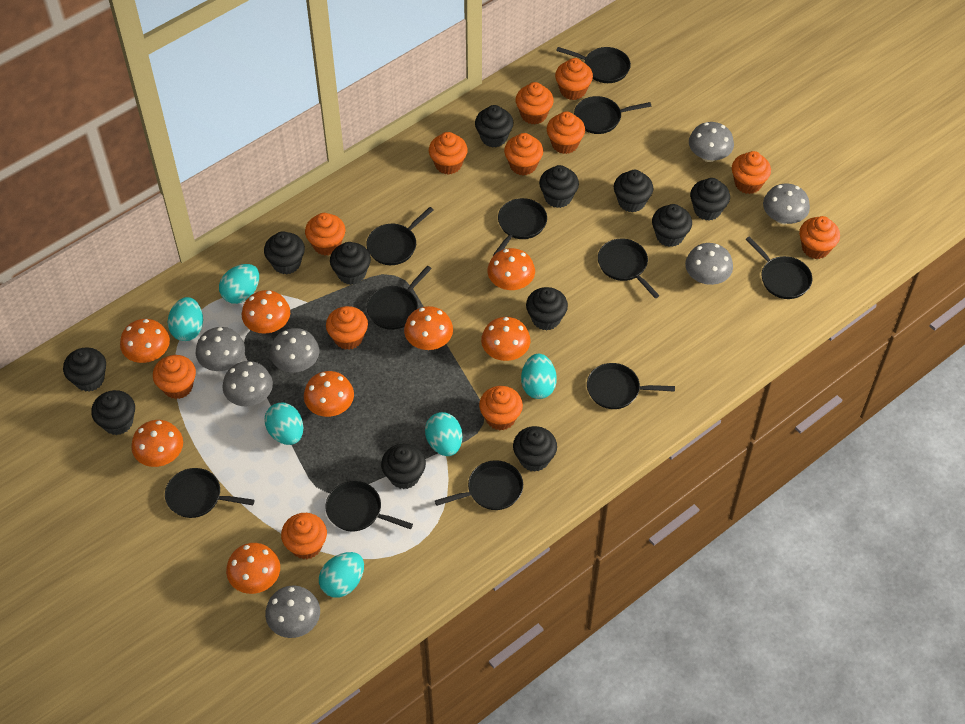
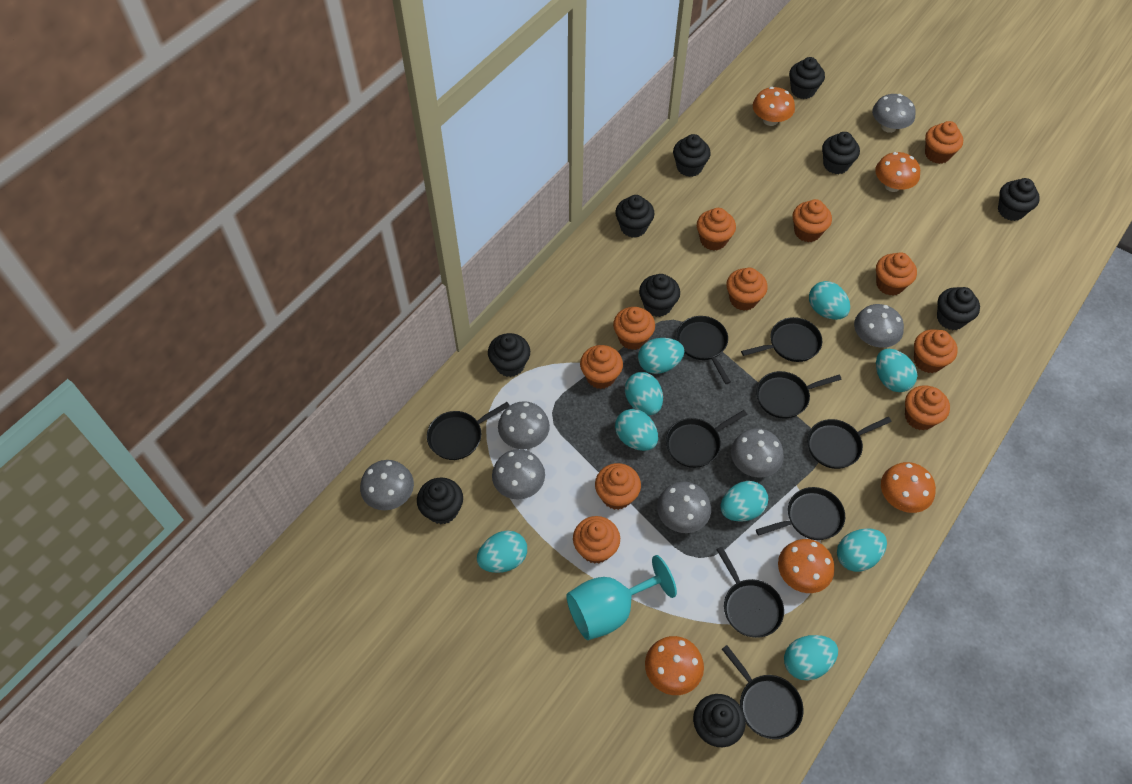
black cupcake: 12 -> 10
black pan: 11 -> 9
orange cupcake: 12 -> 11
orange mushroom: 8 -> 5
turquoise egg: 6 -> 9
turquoise goblet: 0 -> 1

